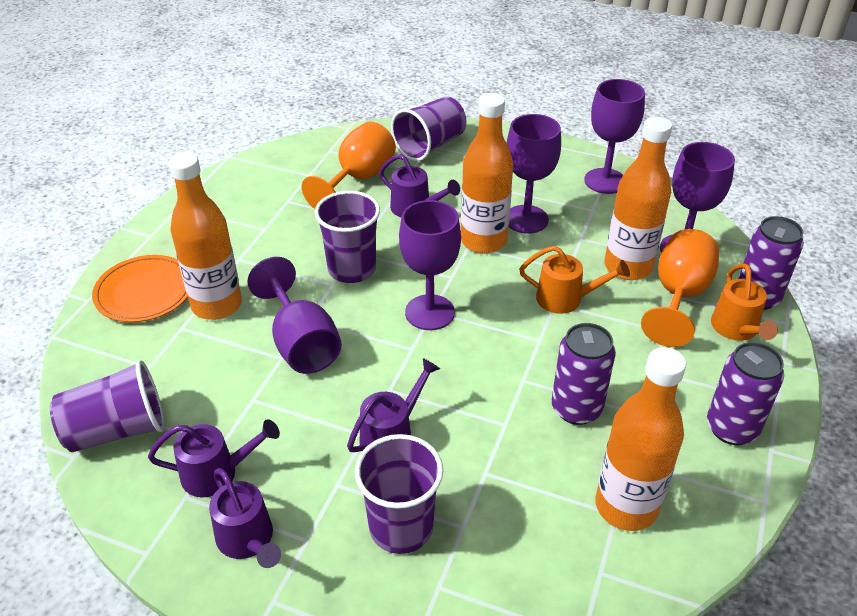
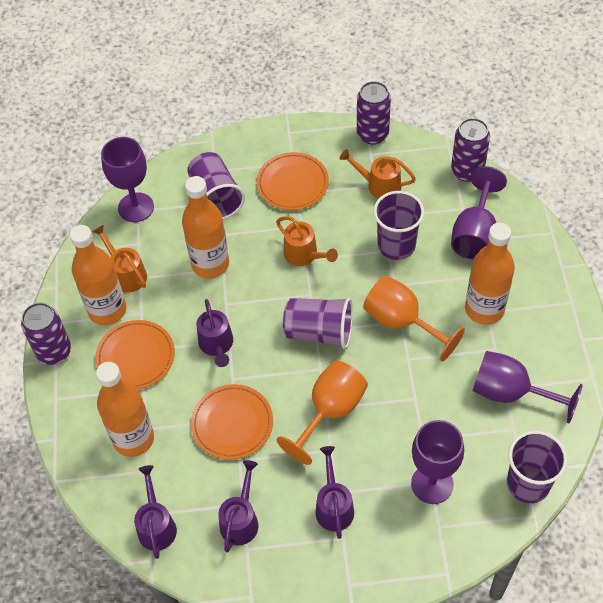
orange plate: 1 -> 3
orange watering can: 2 -> 3
purple goblet: 5 -> 4

